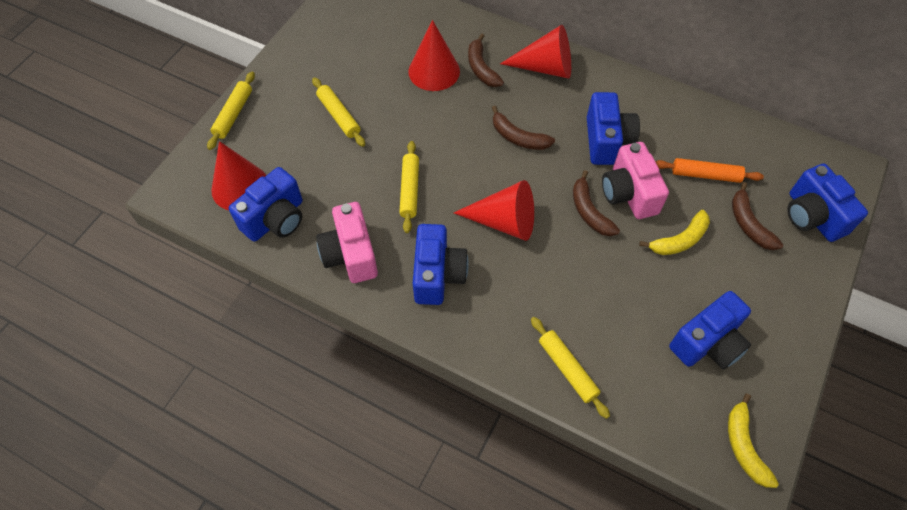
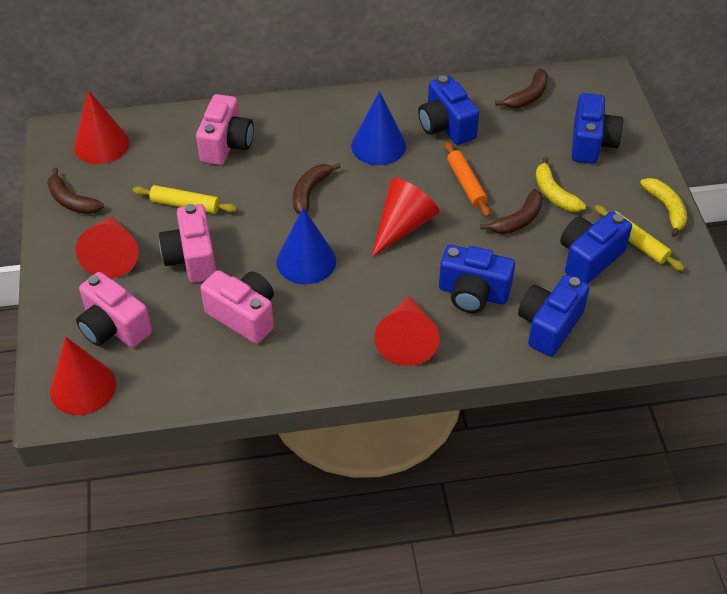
blue cone: 0 -> 2
pink camera: 2 -> 4
red cone: 4 -> 5
yellow rolling pin: 4 -> 2

